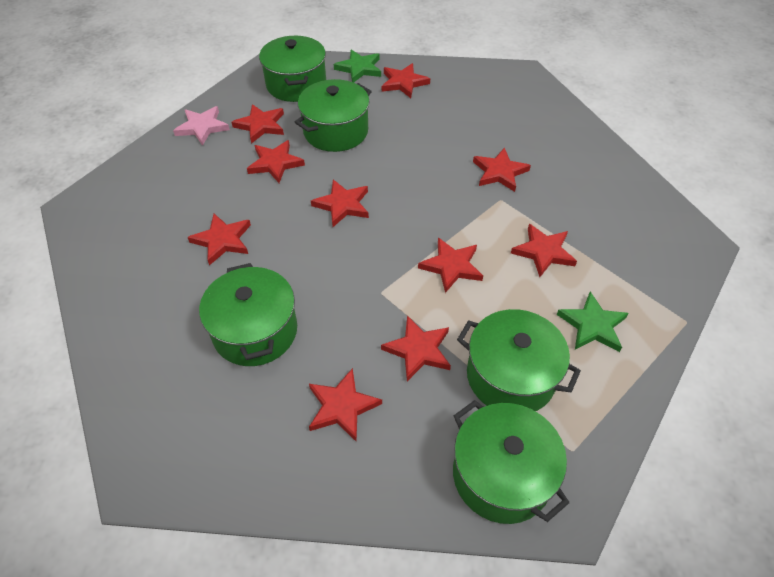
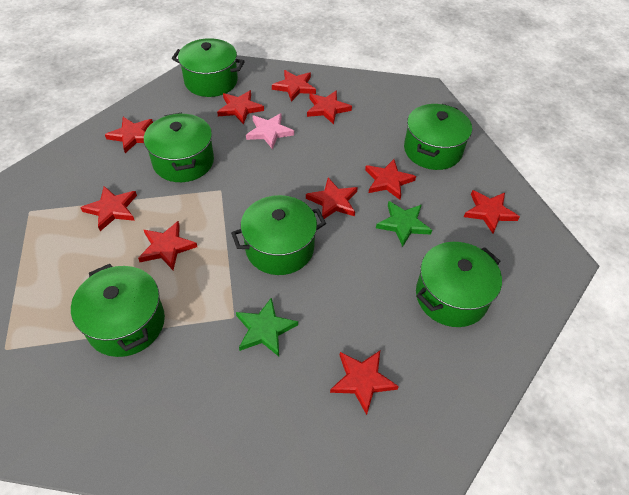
green pot: 5 -> 6

